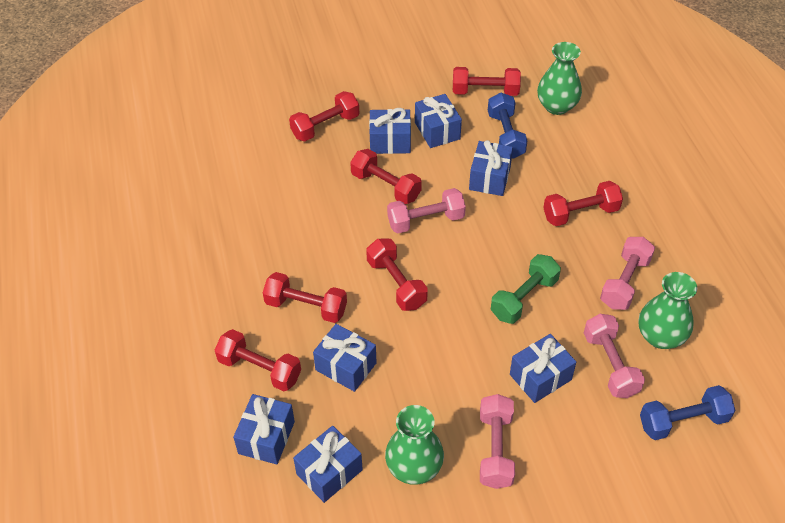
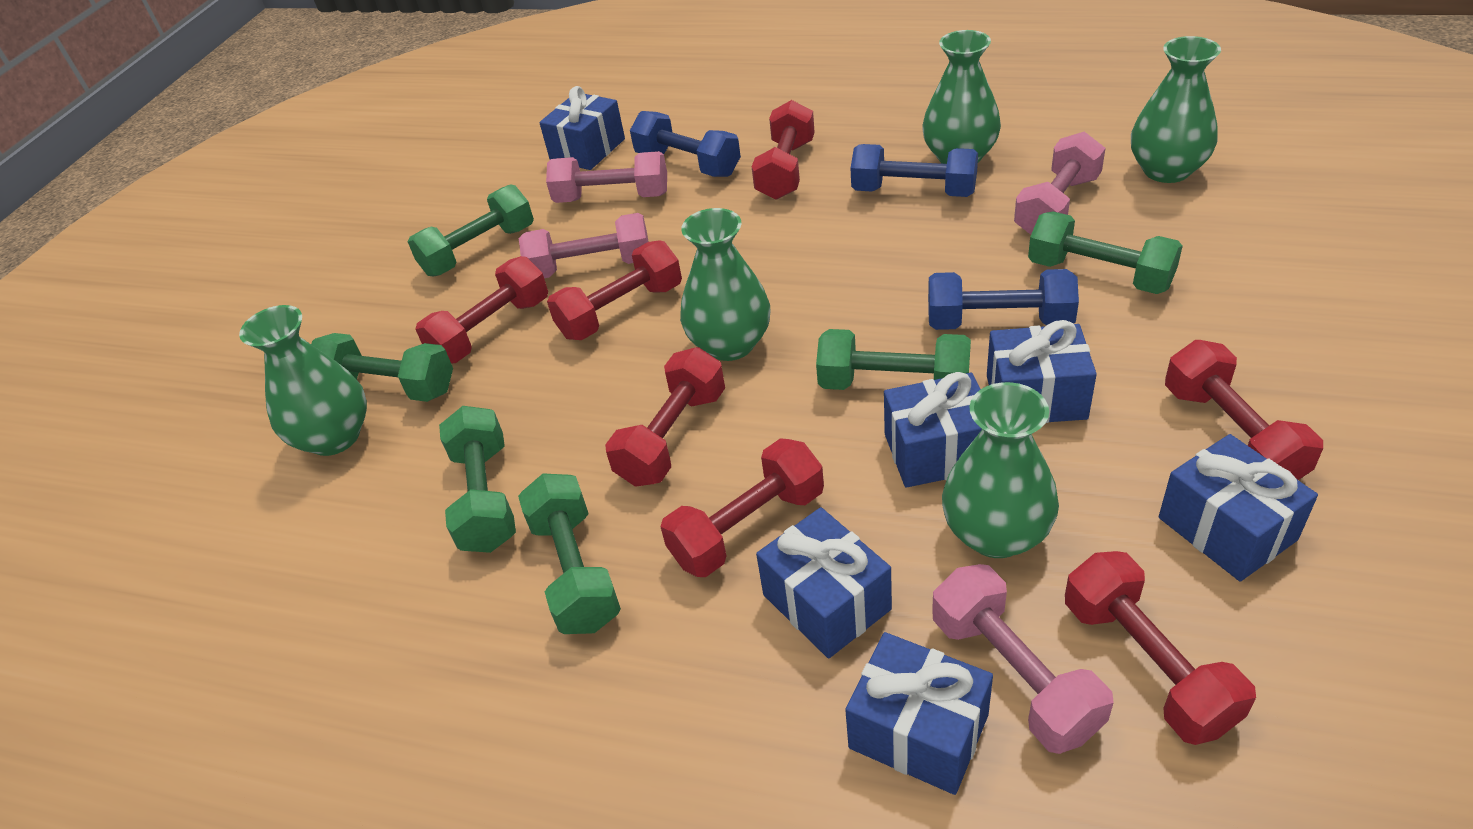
blue dumbbell: 2 -> 3
blue gift: 7 -> 6
green dumbbell: 1 -> 6
green vase: 3 -> 5

